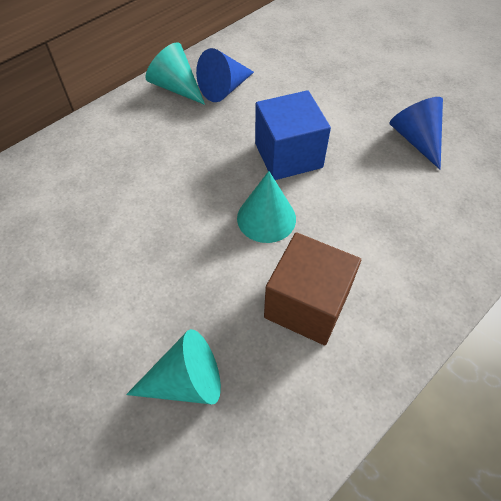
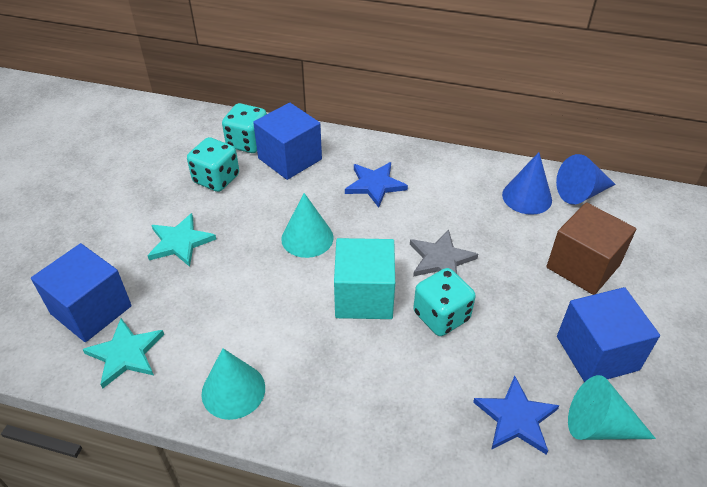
blue cube: 1 -> 3
blue star: 0 -> 2
grey star: 0 -> 1
turquoise cube: 0 -> 1
turquoise dice: 0 -> 3
turquoise star: 0 -> 2

